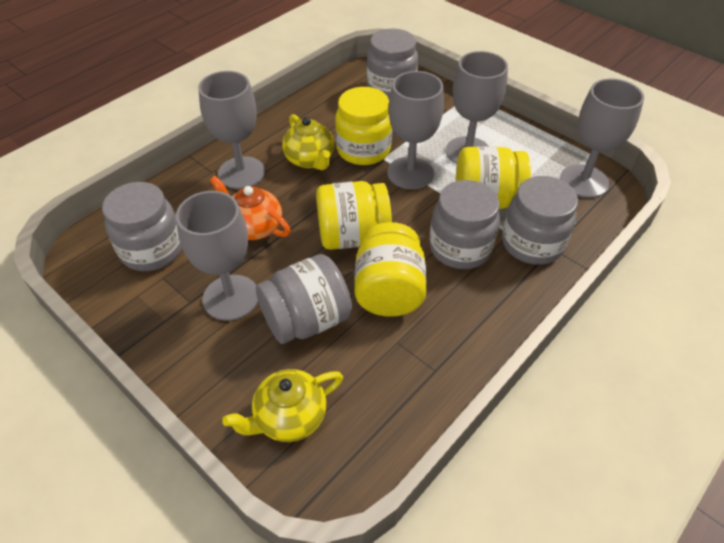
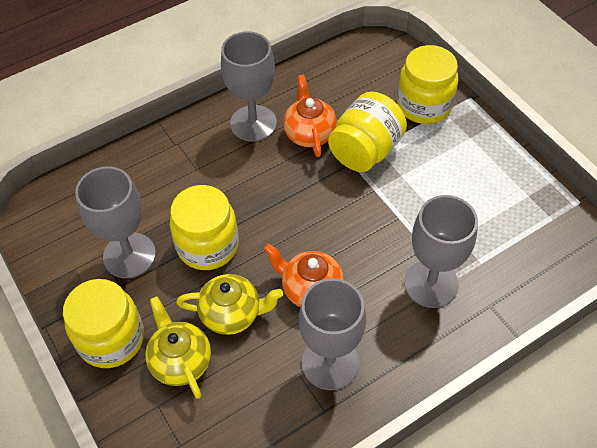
grey goblet: 5 -> 4
grey jar: 5 -> 0
orange teapot: 1 -> 2

